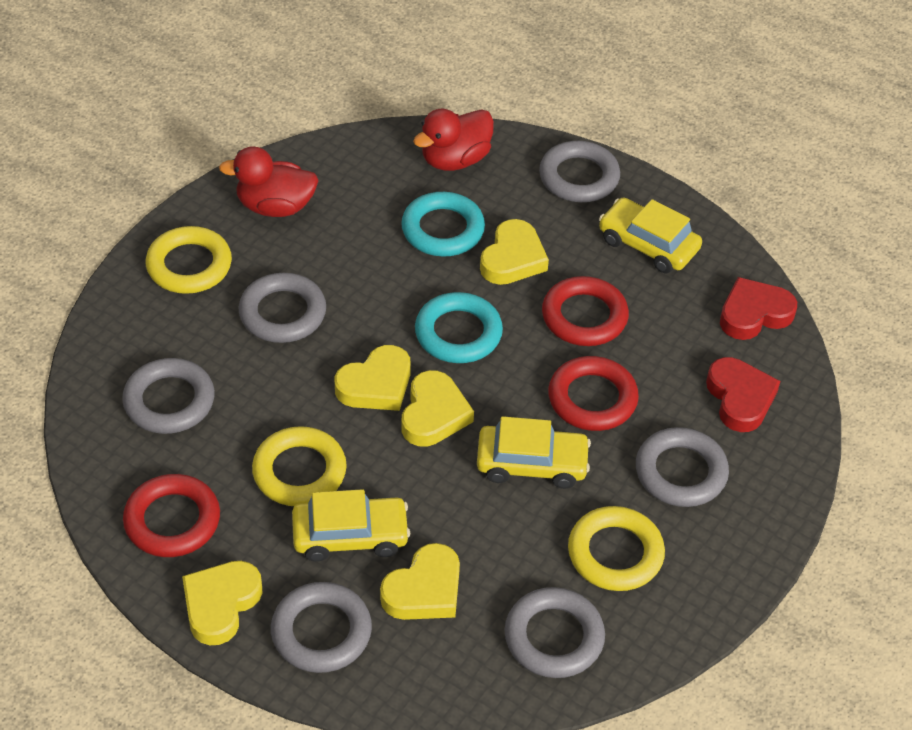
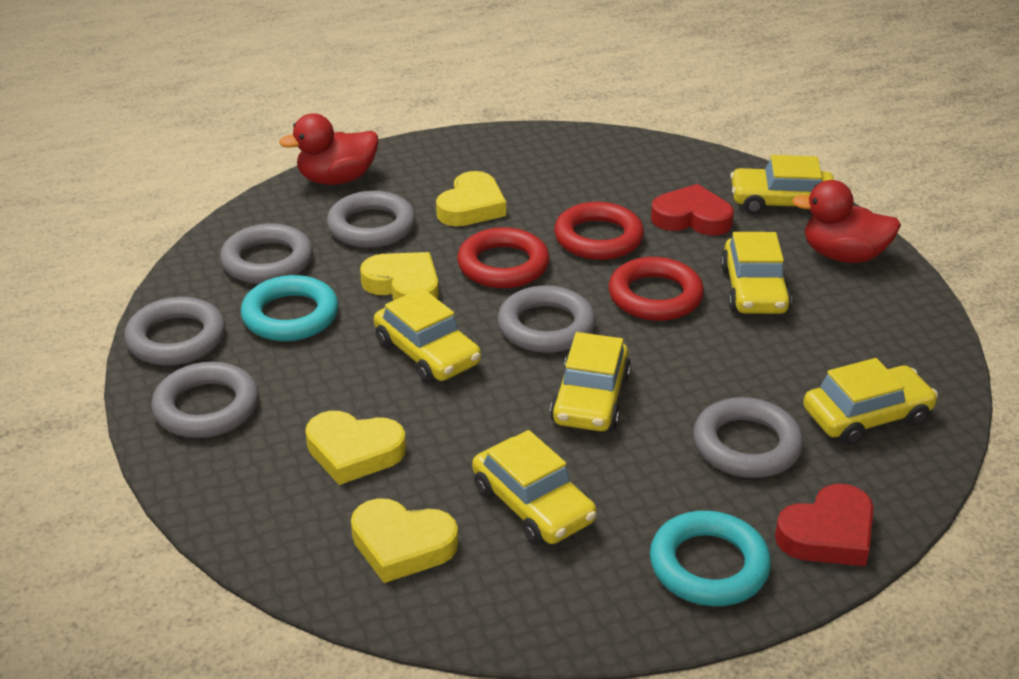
yellow car: 3 -> 6
yellow heart: 5 -> 4
yellow ring: 3 -> 0

